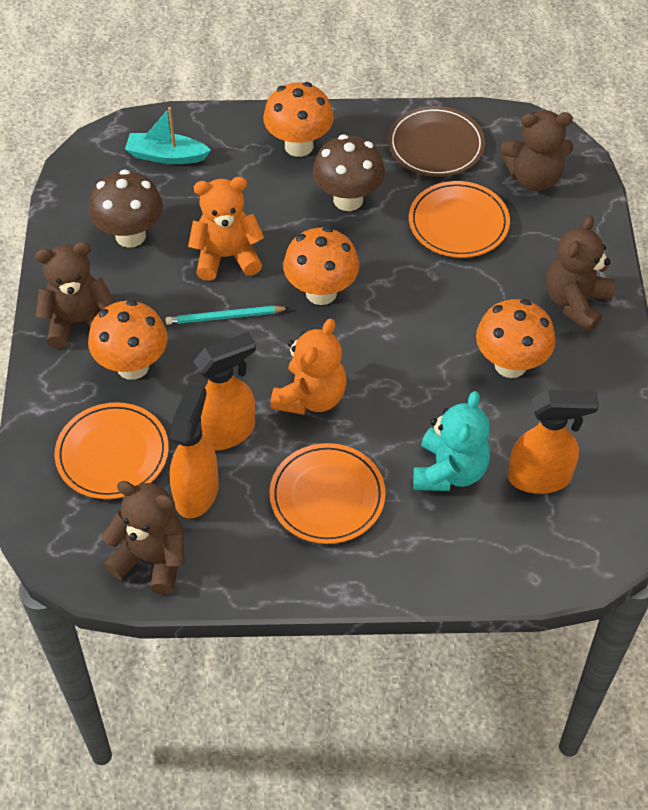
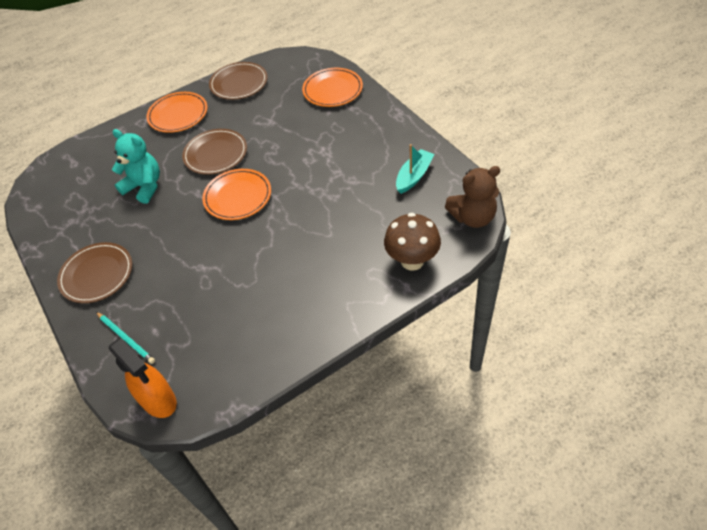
brown mushroom: 2 -> 1
brown plate: 1 -> 3
brown teddy bear: 4 -> 1
orange mushroom: 4 -> 0
orange spray bottle: 3 -> 1
orange teddy bear: 2 -> 0

